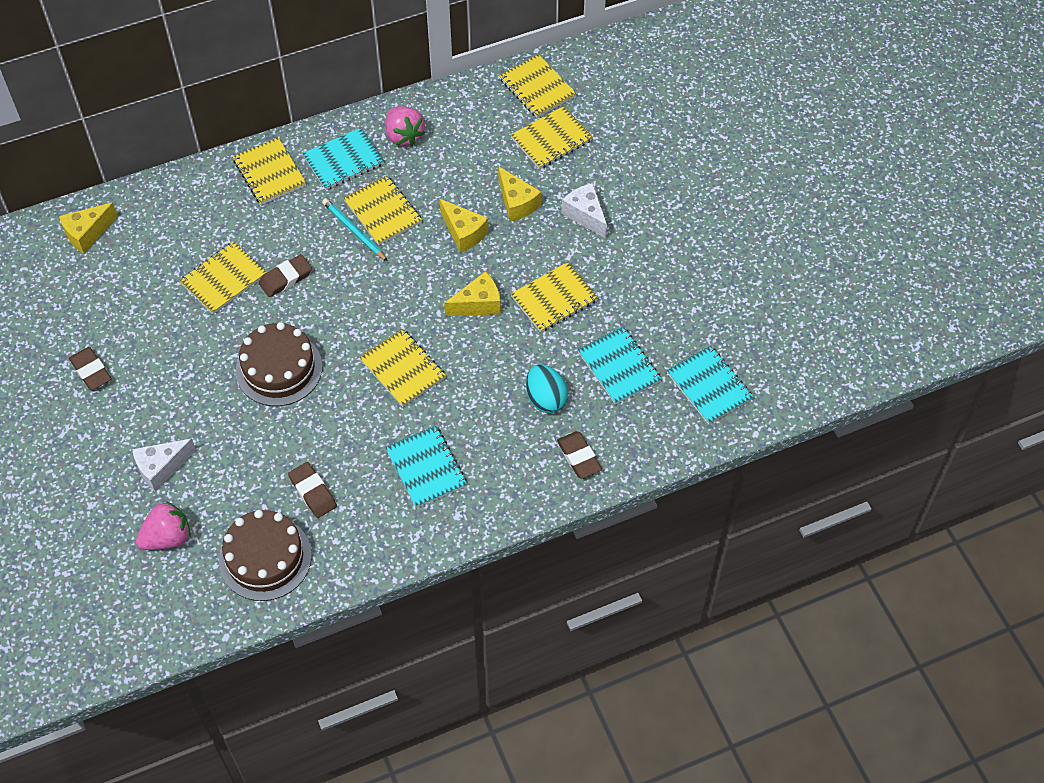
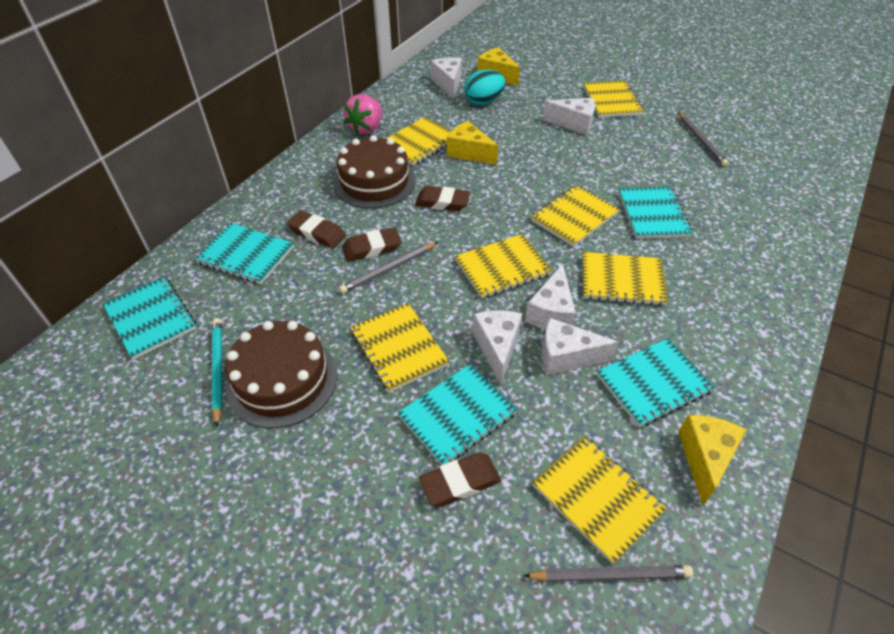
grey pencil: 0 -> 3
pink strawberry: 2 -> 1
turquoise notebook: 4 -> 5
white cheese: 2 -> 5
yellow cheese: 4 -> 3

